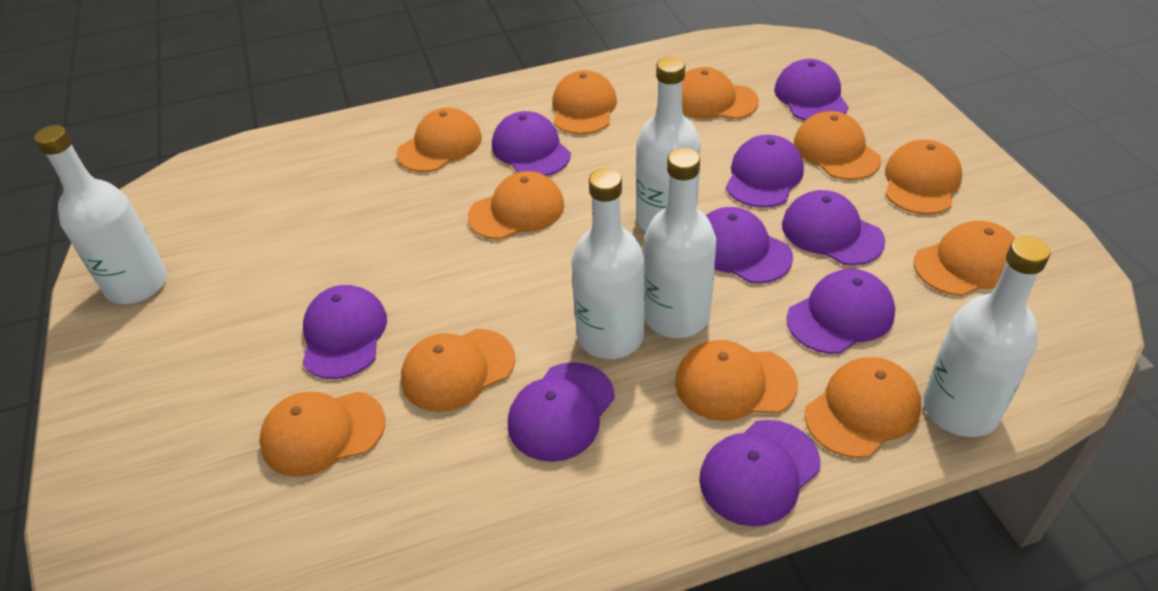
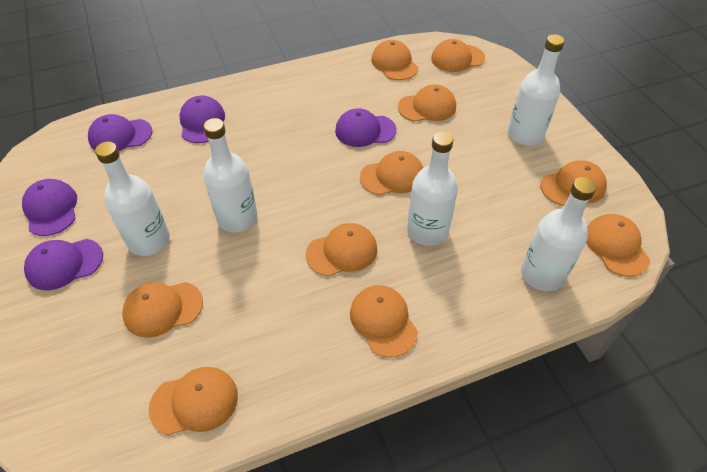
orange cap: 11 -> 10
purple cap: 9 -> 5

